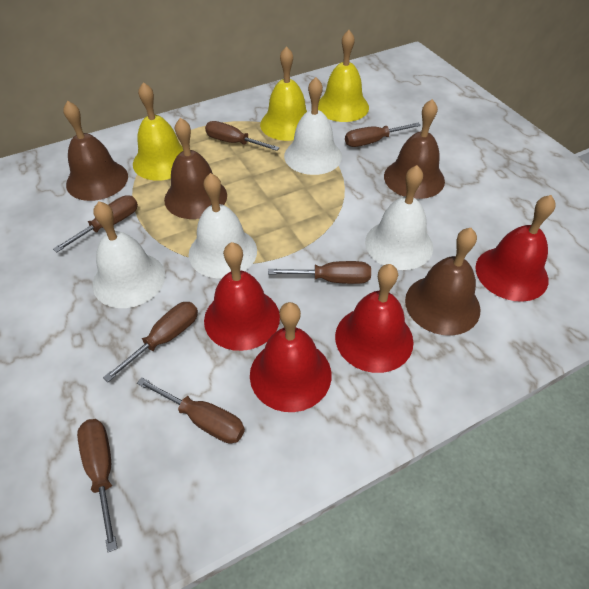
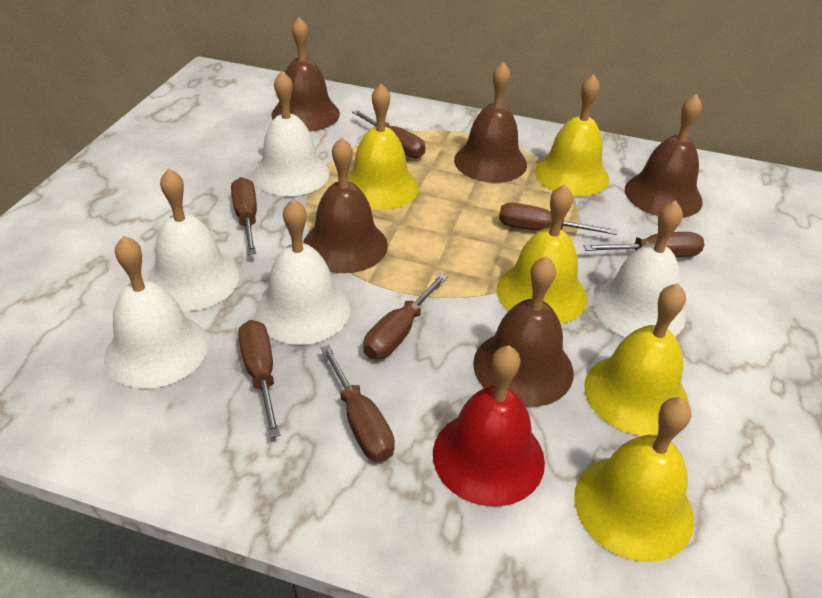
brown bell: 4 -> 5
red bell: 4 -> 1
white bell: 4 -> 5
yellow bell: 3 -> 5

